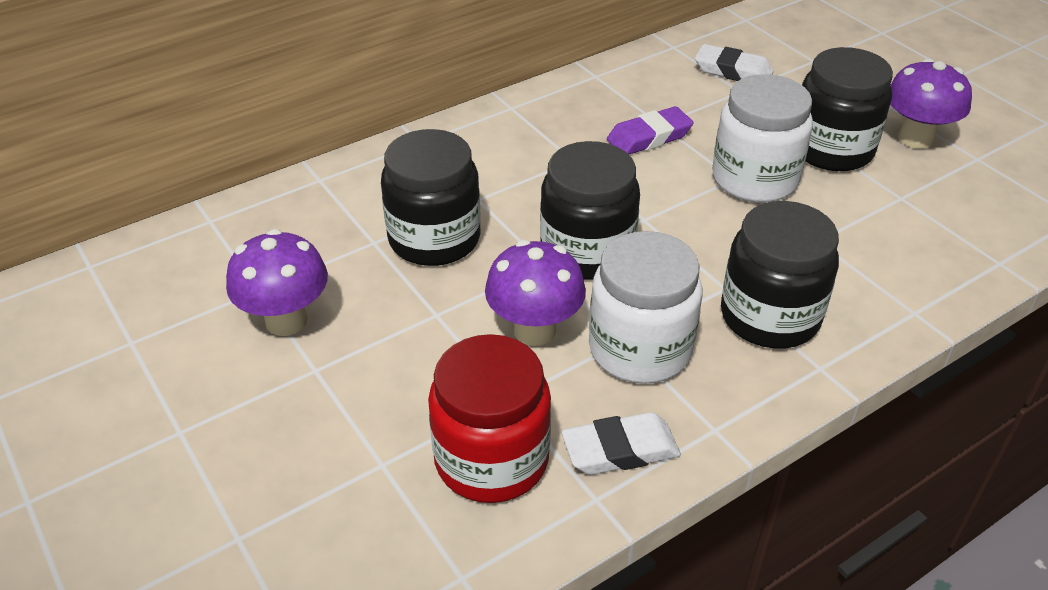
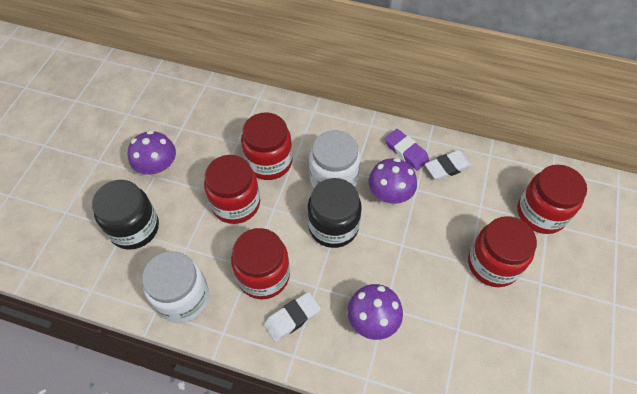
black jar: 4 -> 2
red jar: 1 -> 5

